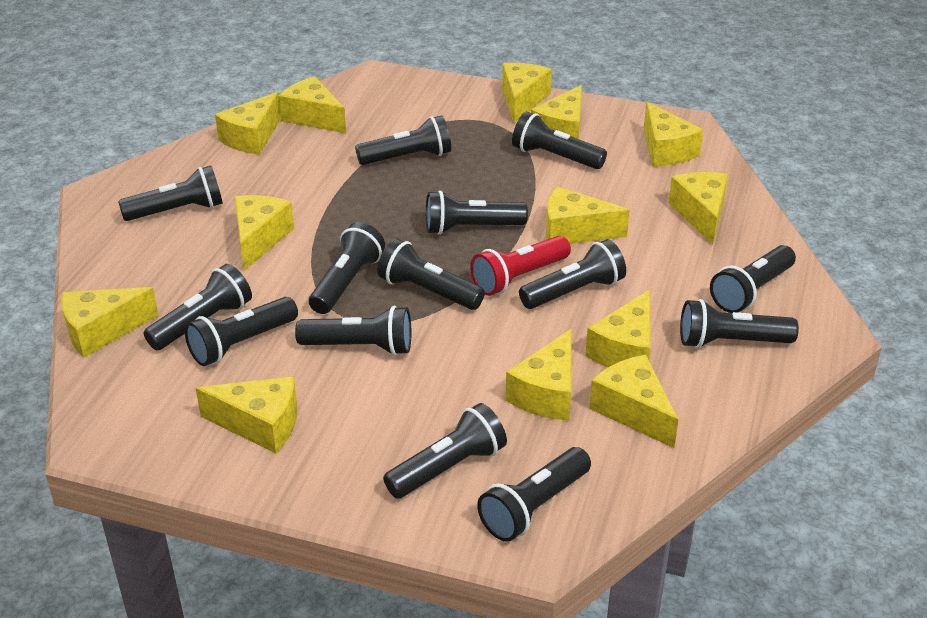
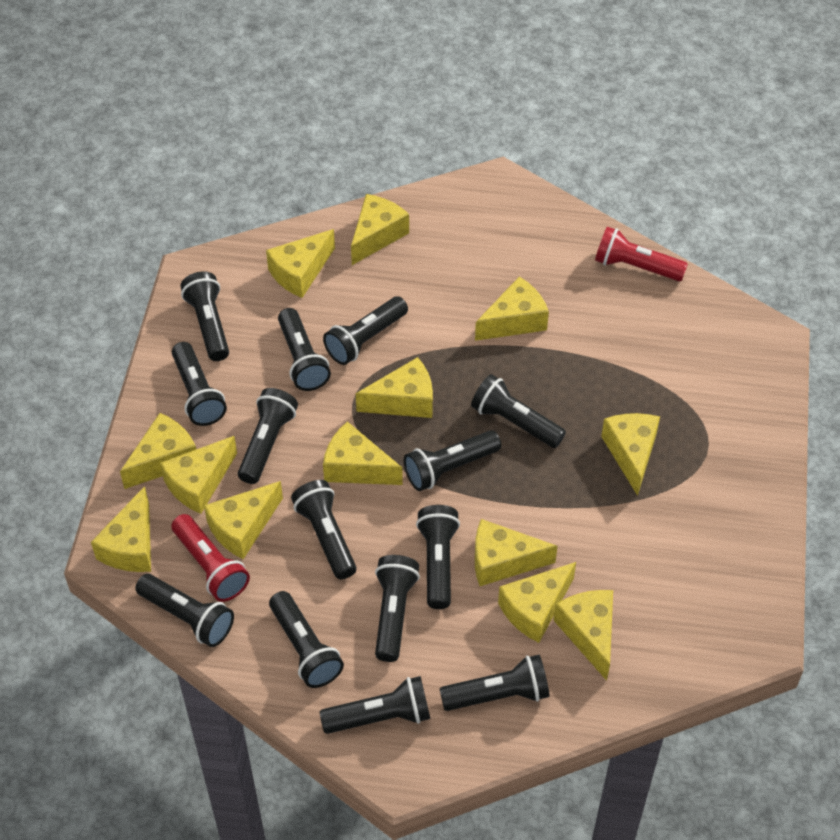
red flashlight: 1 -> 2

